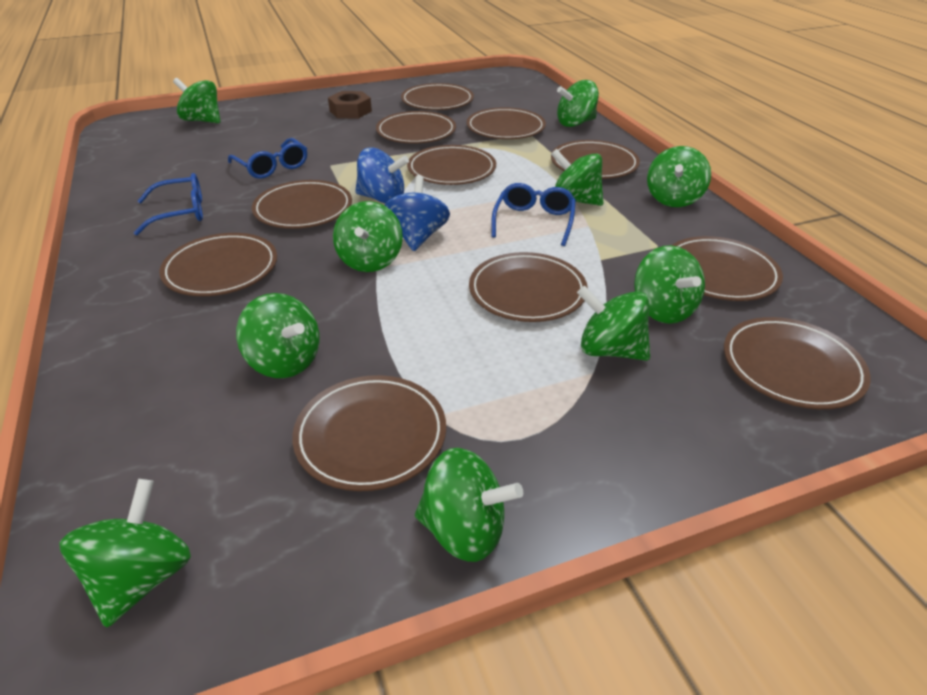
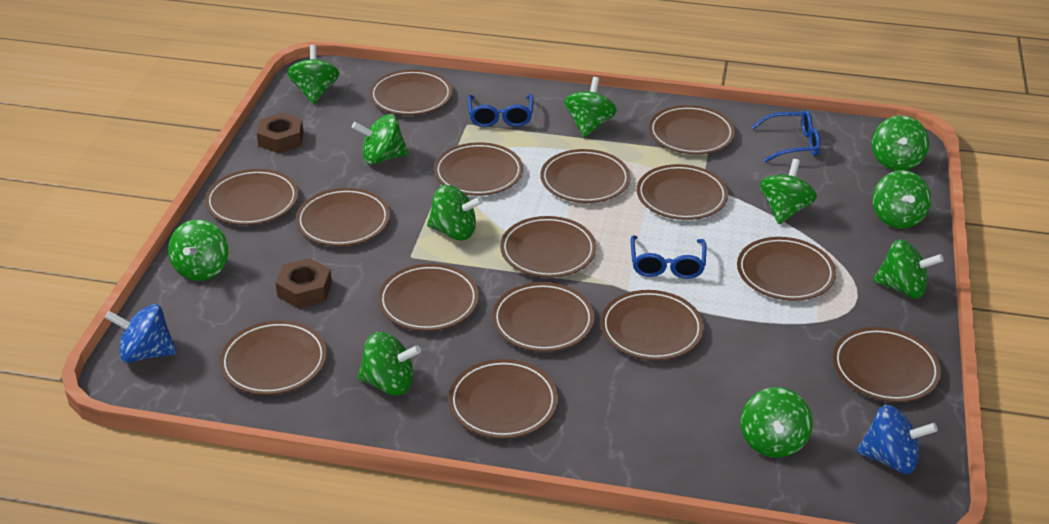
brown nut: 1 -> 2
brown plate: 11 -> 15
green spinning top: 10 -> 11

